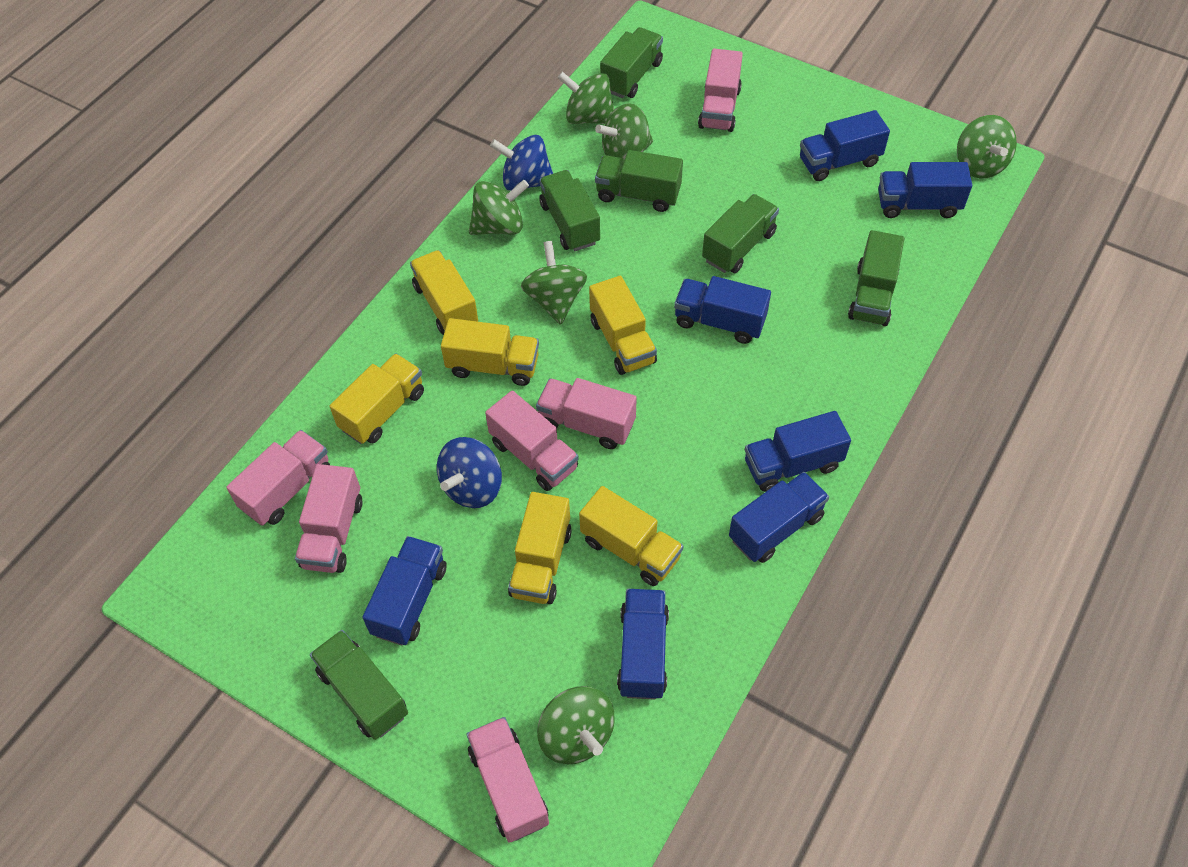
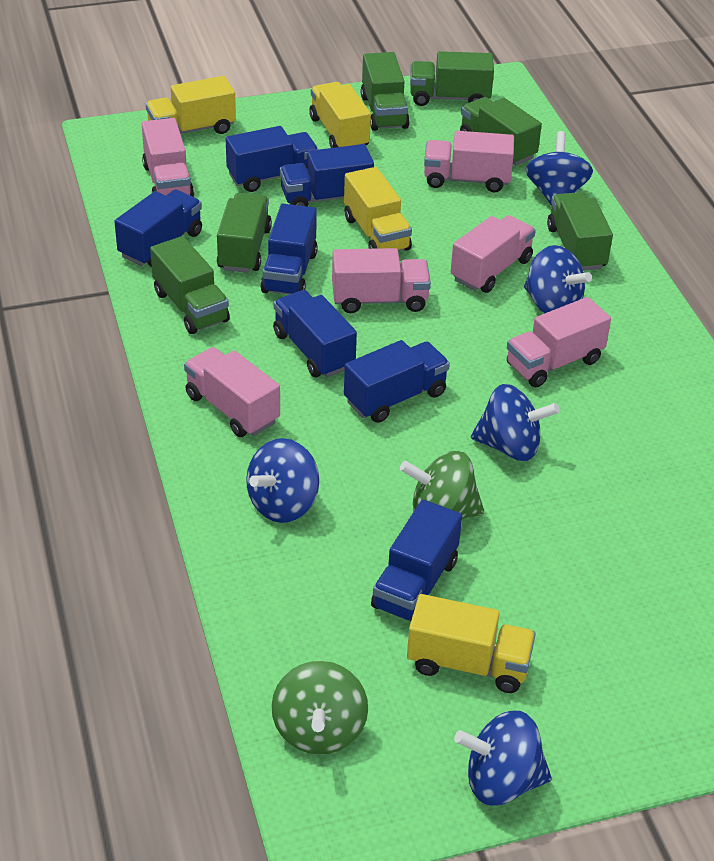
blue spinning top: 2 -> 5
green spinning top: 6 -> 2
yellow truck: 6 -> 4

